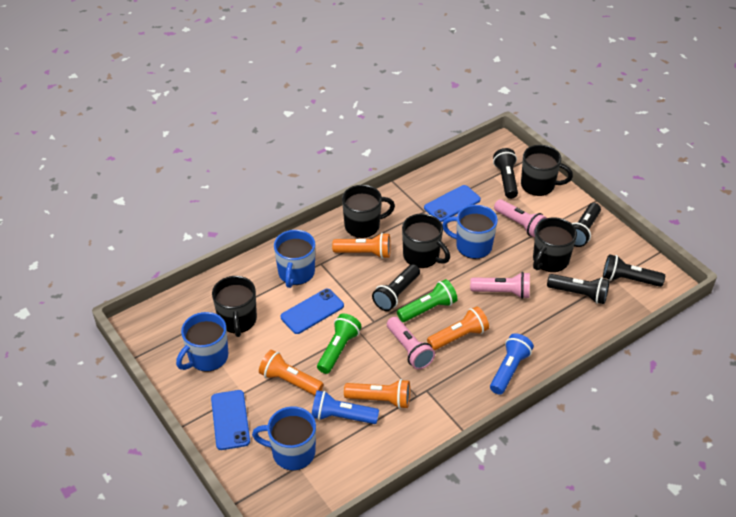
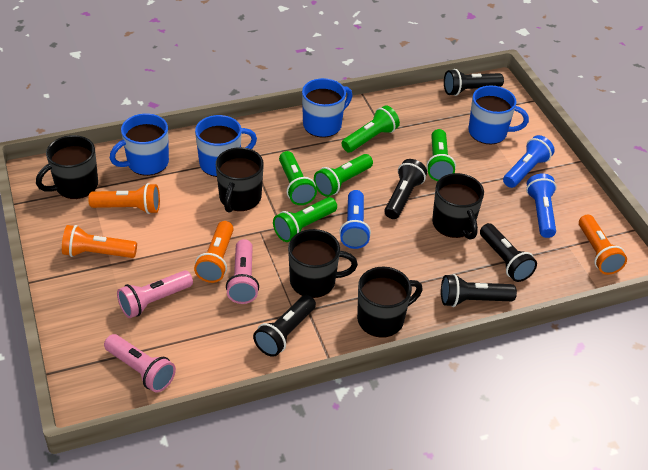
blue flashlight: 2 -> 3
blue phone: 3 -> 0
green flashlight: 2 -> 5

